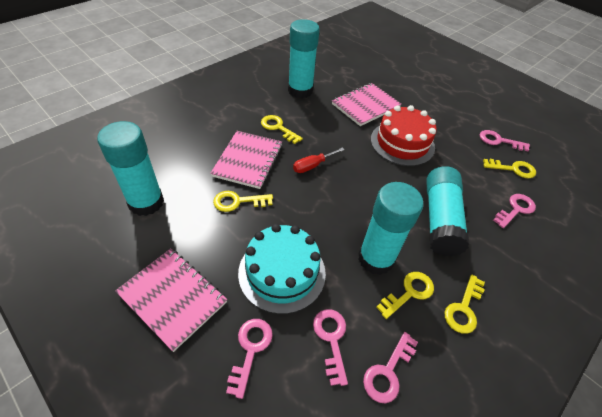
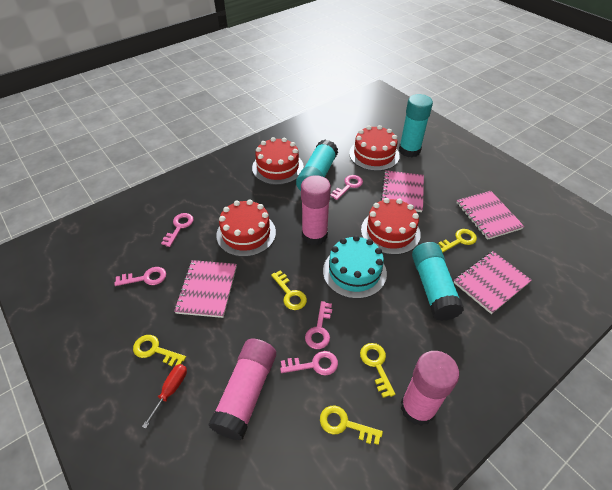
pink glue stick: 0 -> 3
pink notebook: 3 -> 4
red cake: 1 -> 4
turquoise glue stick: 4 -> 3

